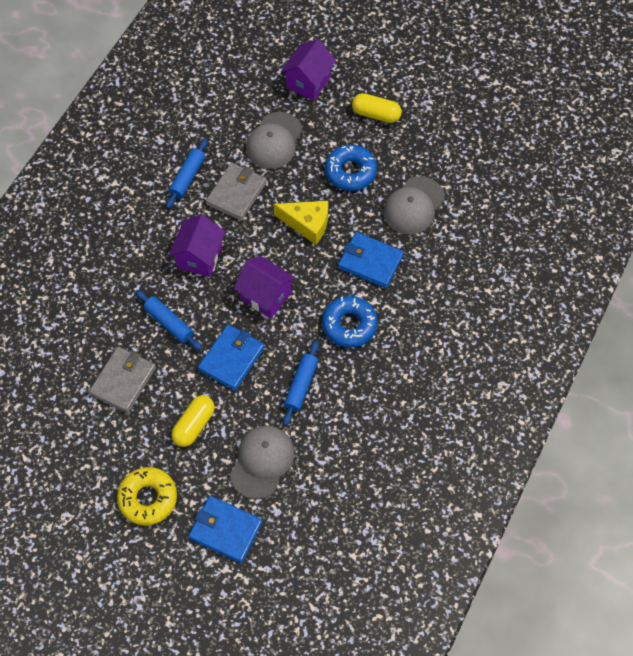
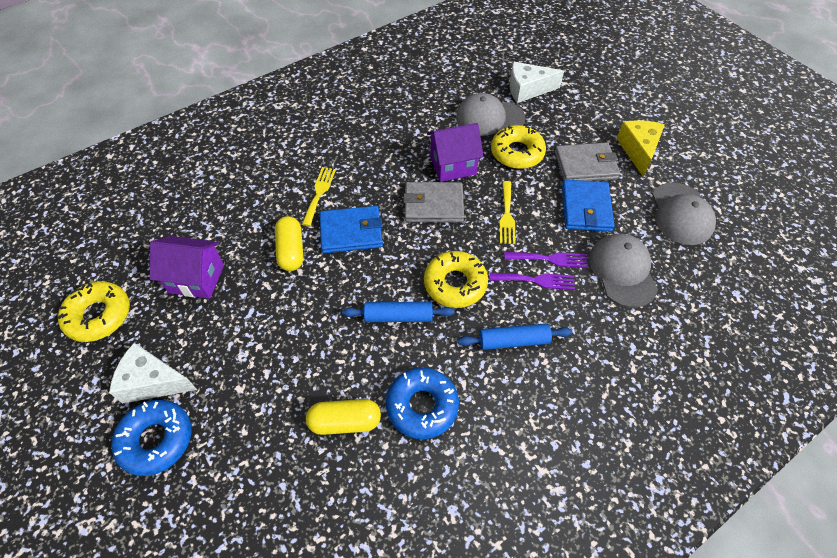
blue rolling pin: 3 -> 2
blue wallet: 3 -> 2
purple fork: 0 -> 2
purple house: 3 -> 2
white cheese: 0 -> 2
yellow donut: 1 -> 3
yellow fork: 0 -> 2

